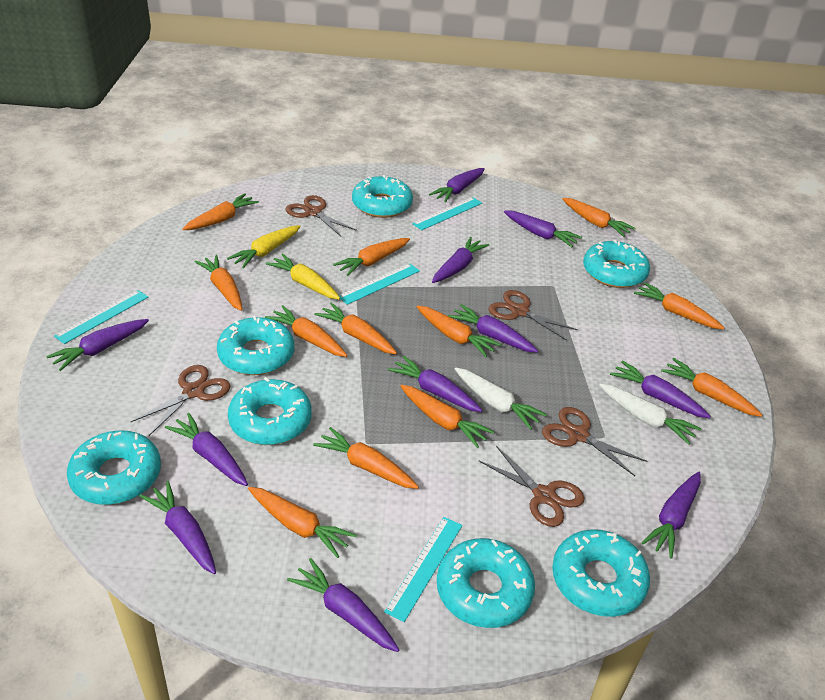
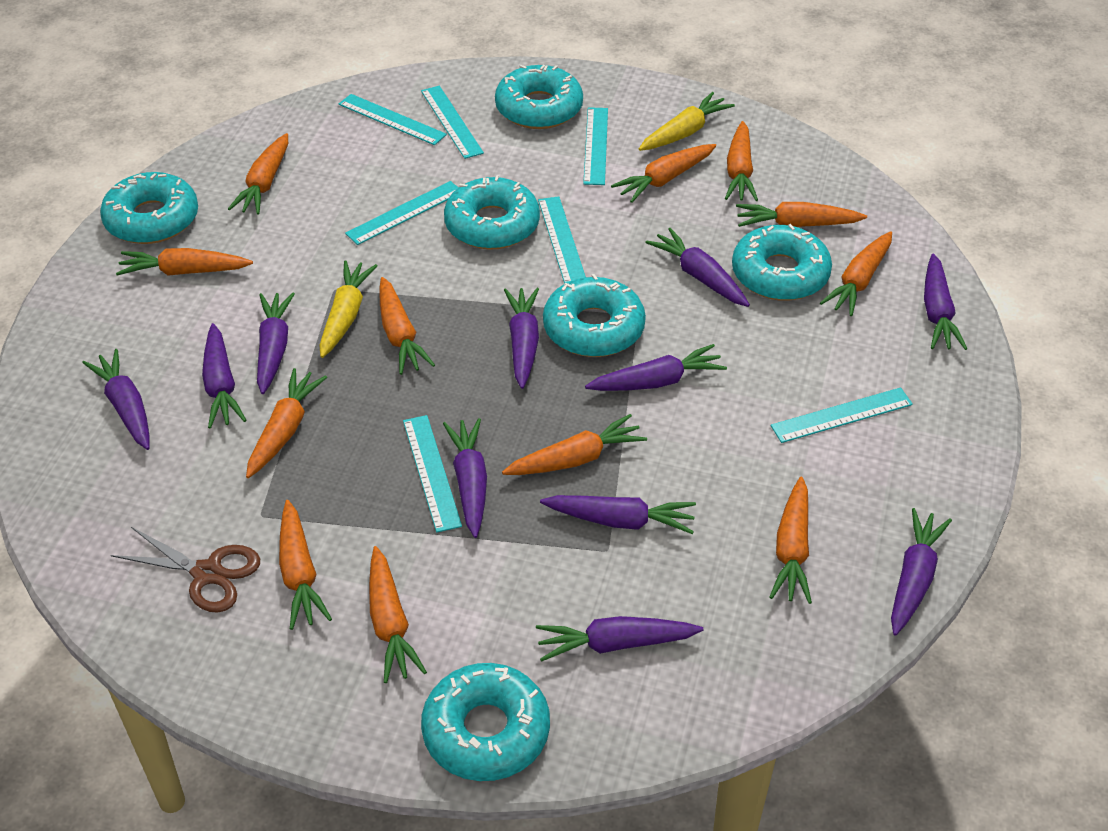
brown scissors: 5 -> 1
turquoise donut: 7 -> 6
turquoise ruler: 4 -> 7
white carrot: 2 -> 0

